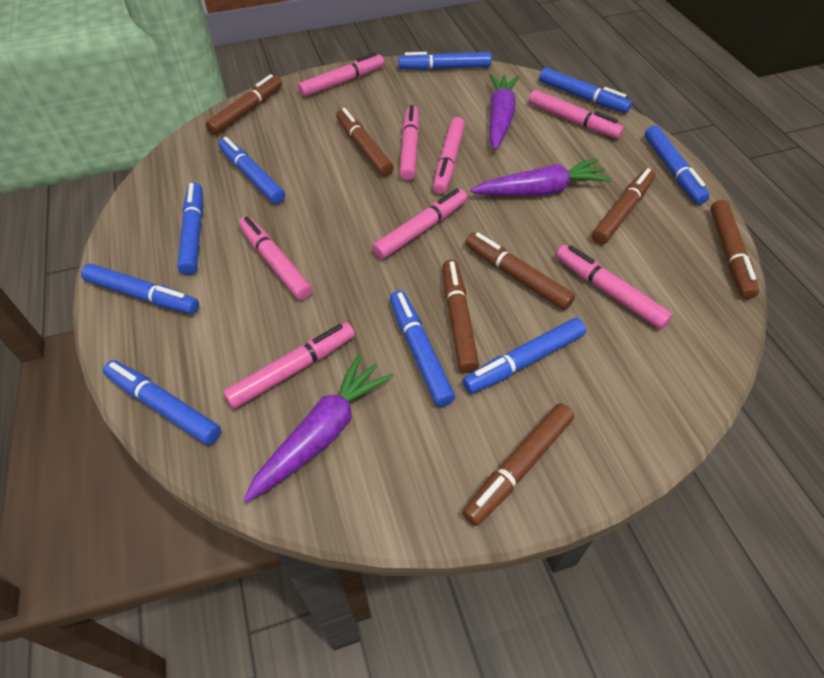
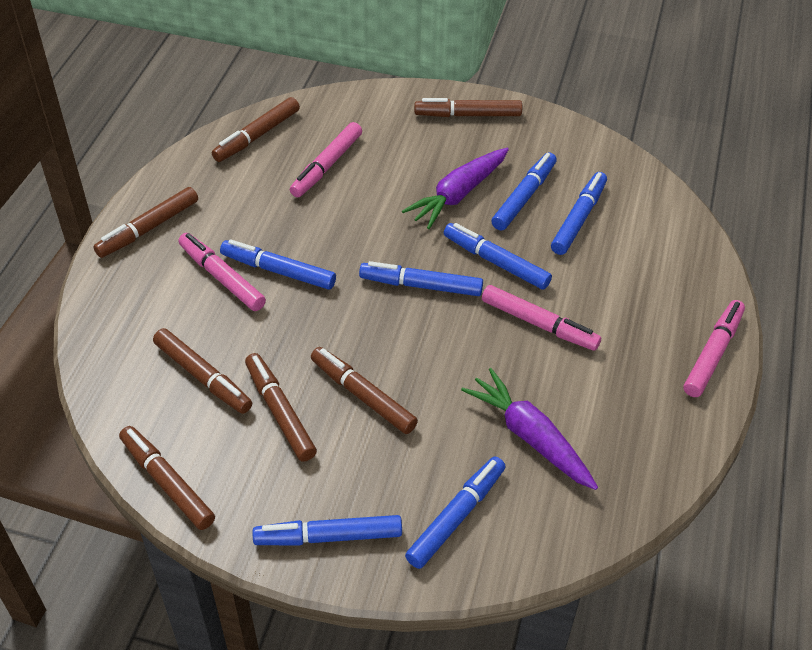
blue marker: 9 -> 7
pink marker: 8 -> 4
purple carrot: 3 -> 2

